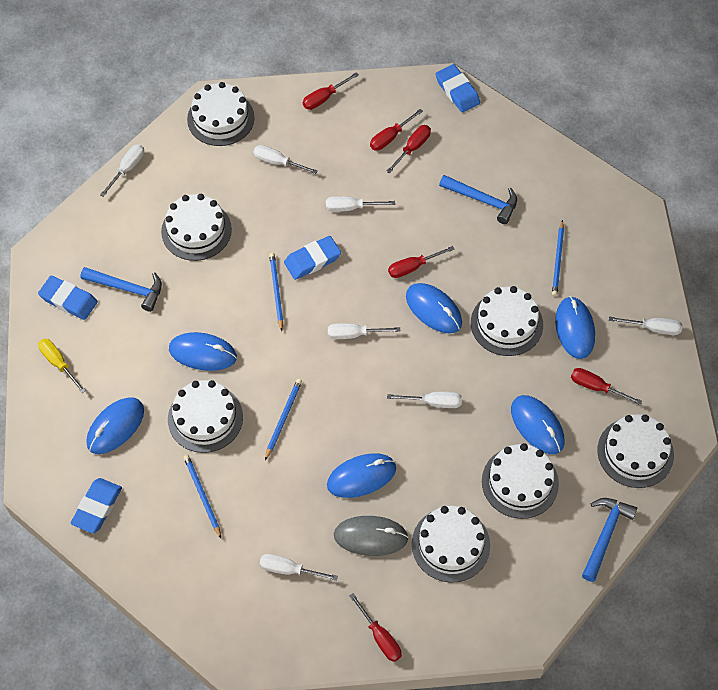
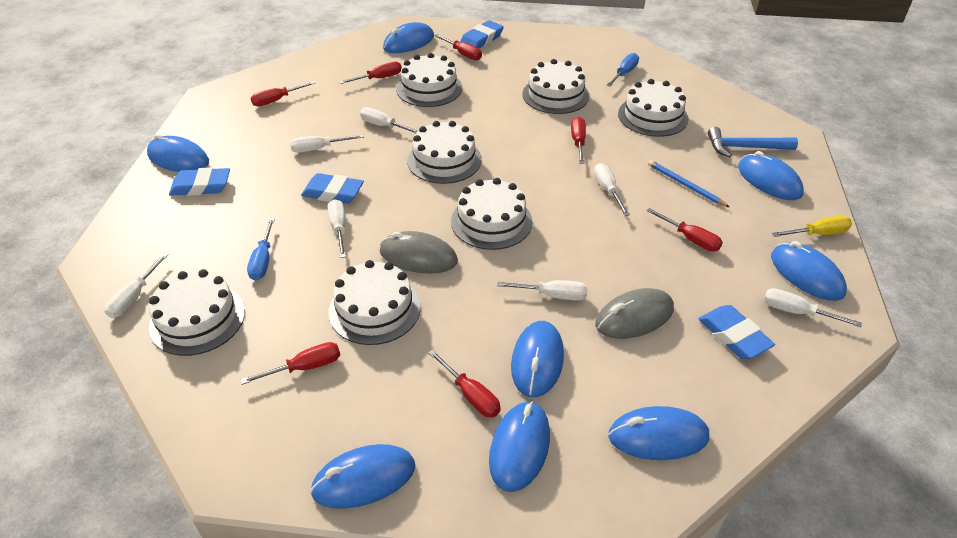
blue hammer: 3 -> 1
blue mouse: 6 -> 8
blue pencil: 4 -> 1
blue screwdriver: 0 -> 2
grey mouse: 1 -> 2
red screwdriver: 6 -> 7

